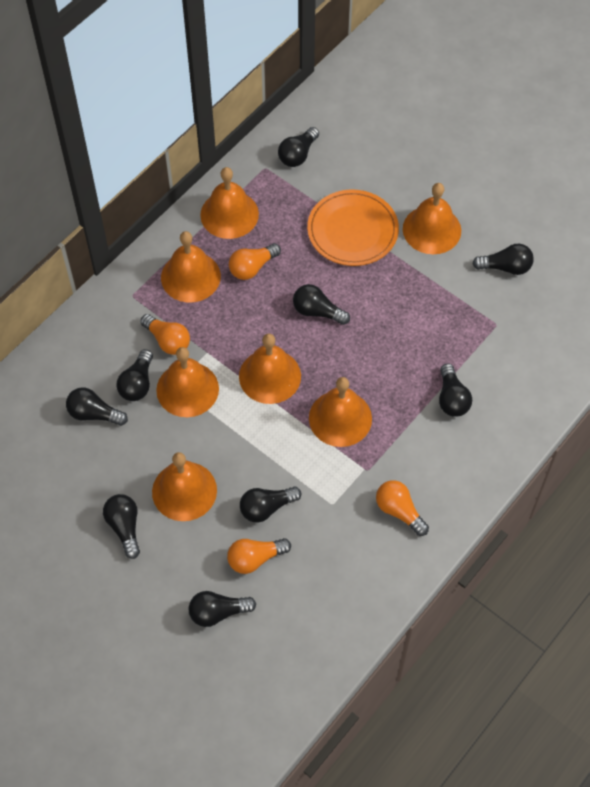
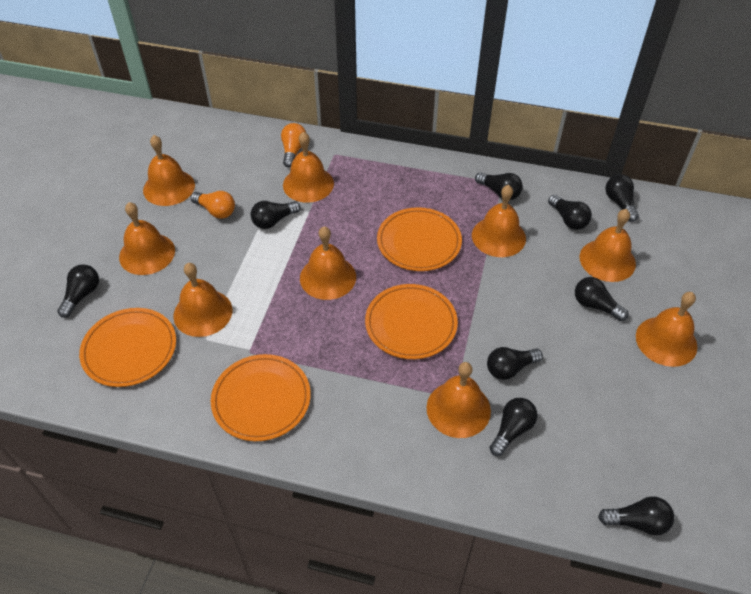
orange bell: 7 -> 9
orange light bulb: 4 -> 2
orange plate: 1 -> 4

